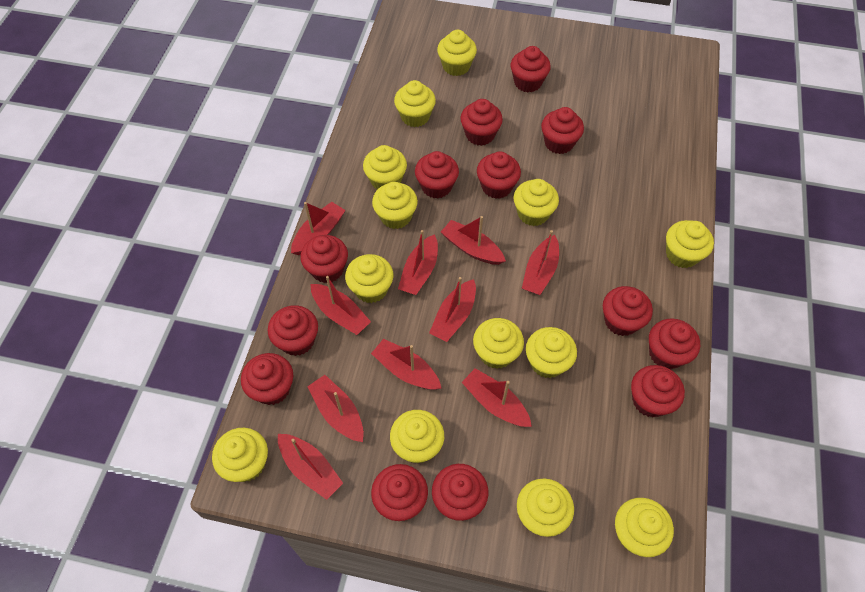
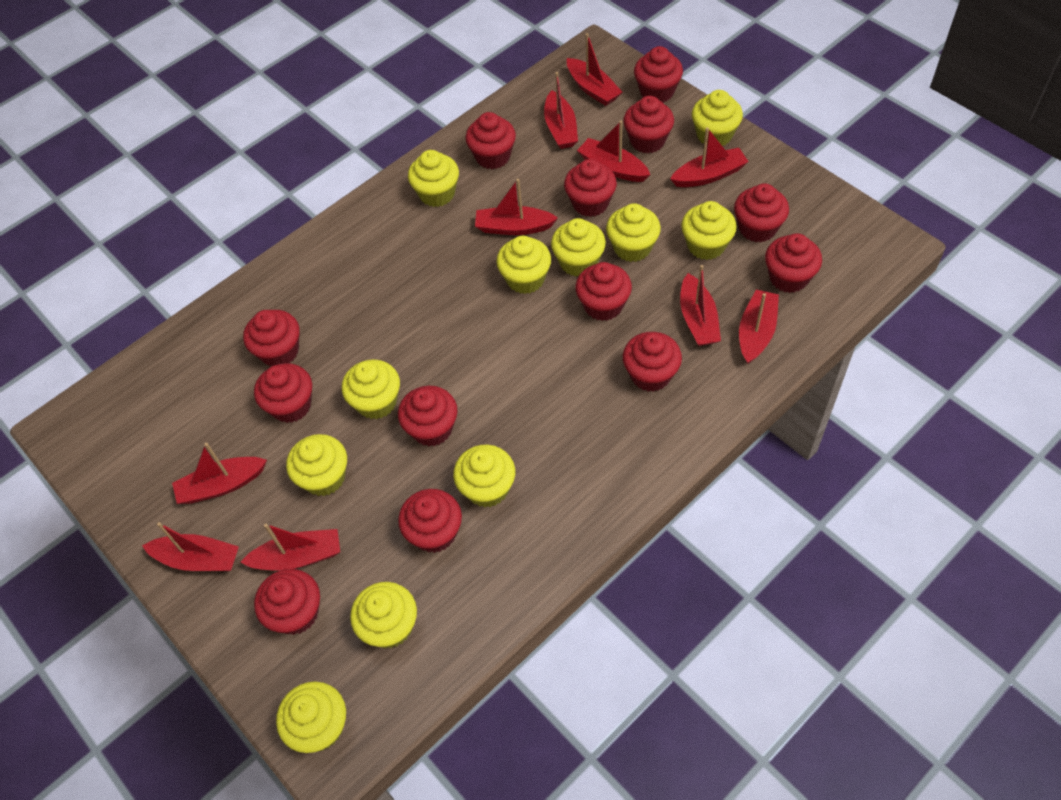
yellow cupcake: 13 -> 11

